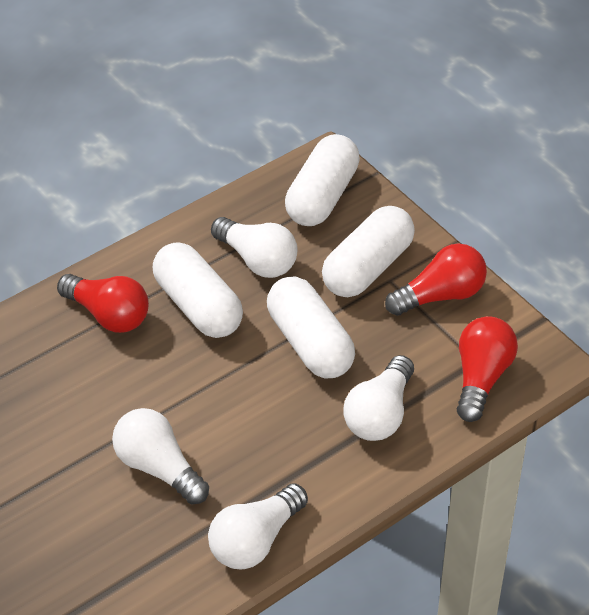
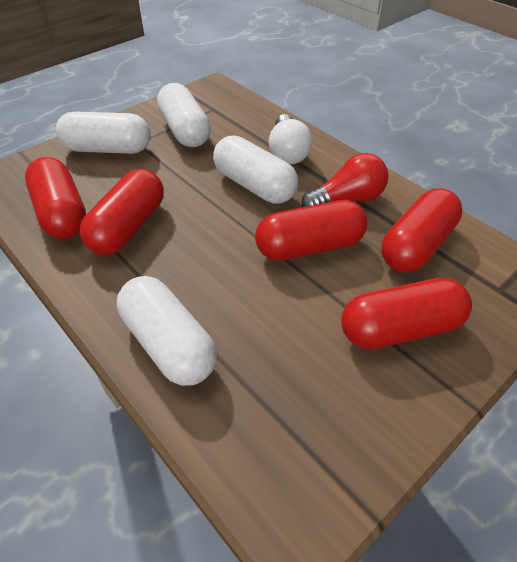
red capsule: 0 -> 5
red light bulb: 3 -> 1
white light bulb: 4 -> 1

